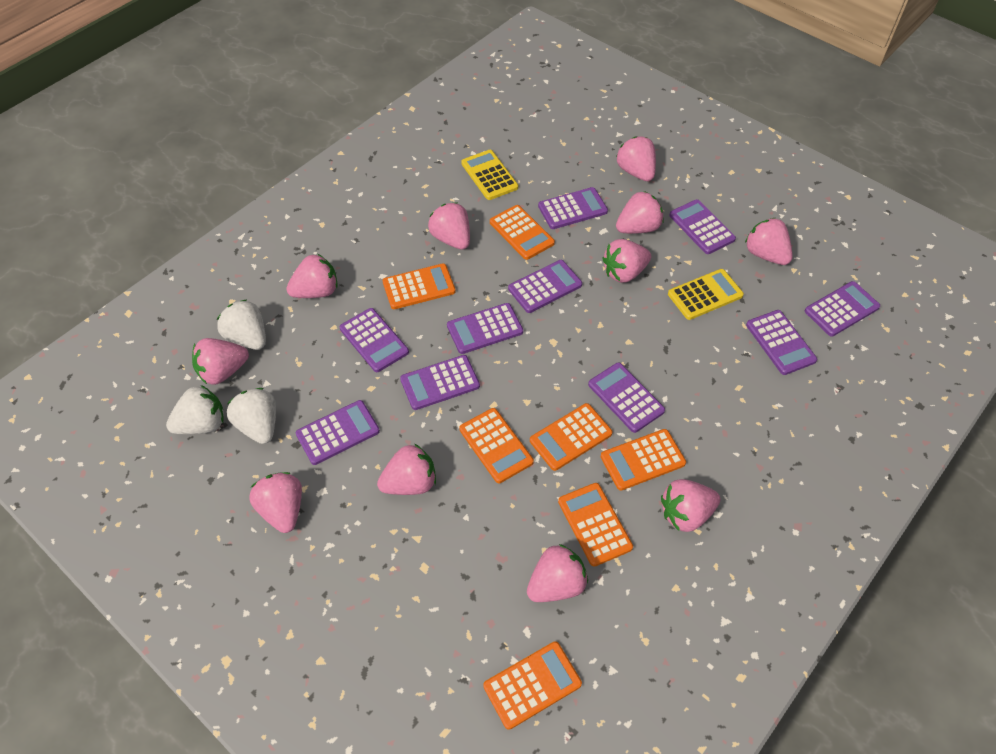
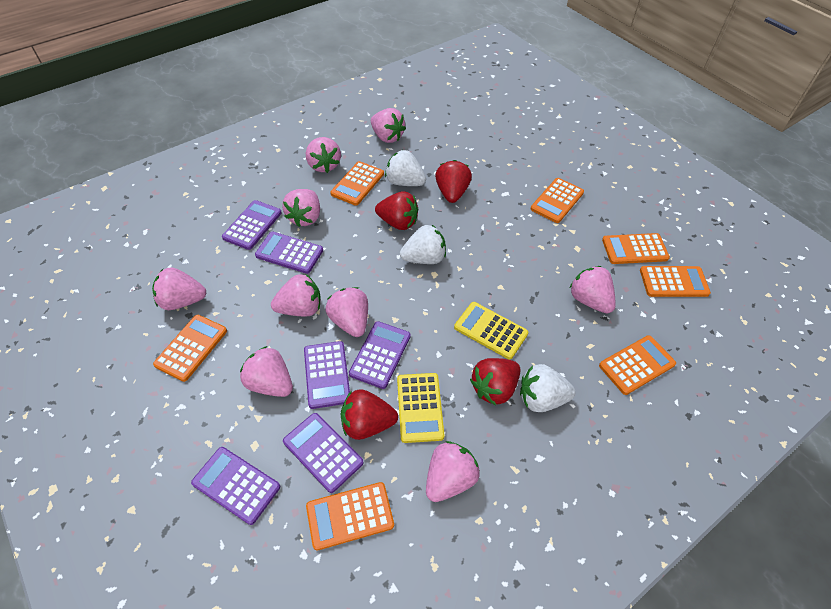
pink strawberry: 11 -> 9
purple calculator: 10 -> 6
red strawberry: 0 -> 4

